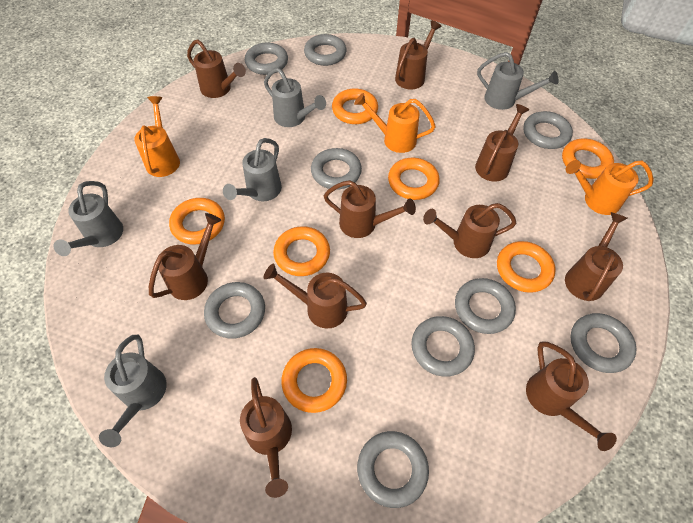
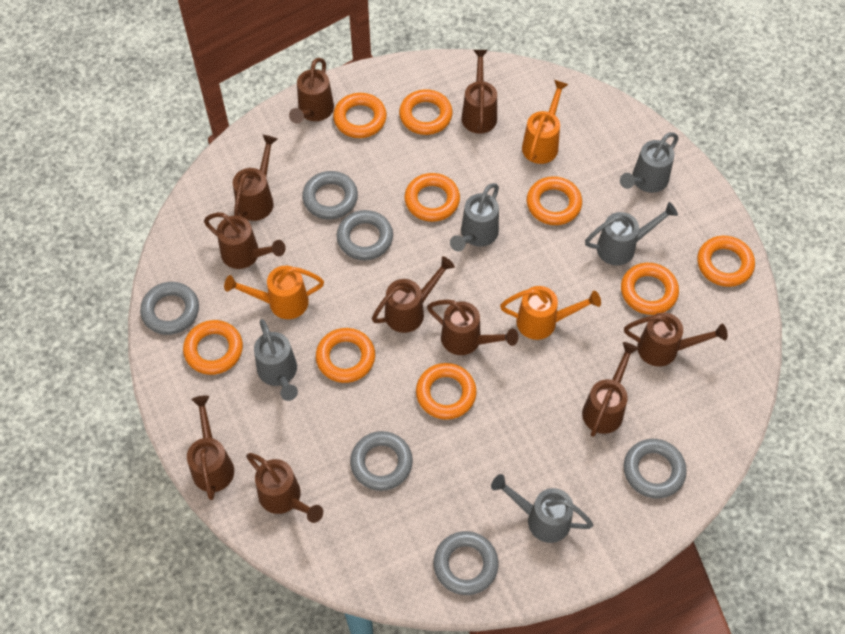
grey ring: 9 -> 6
orange ring: 7 -> 9

